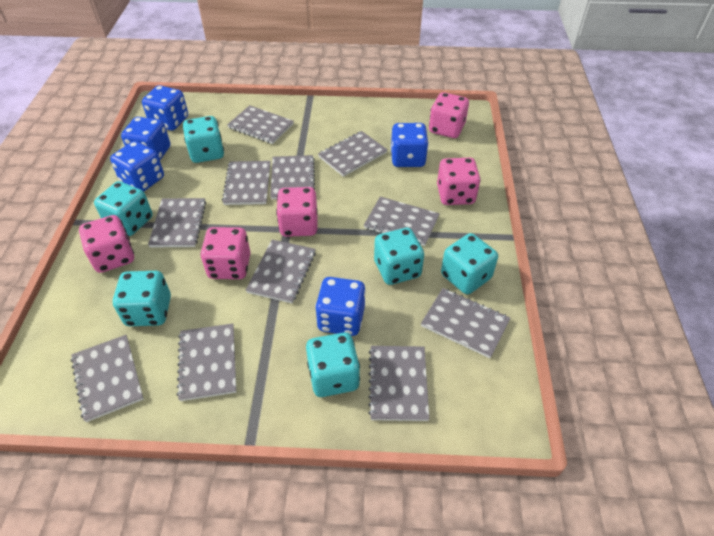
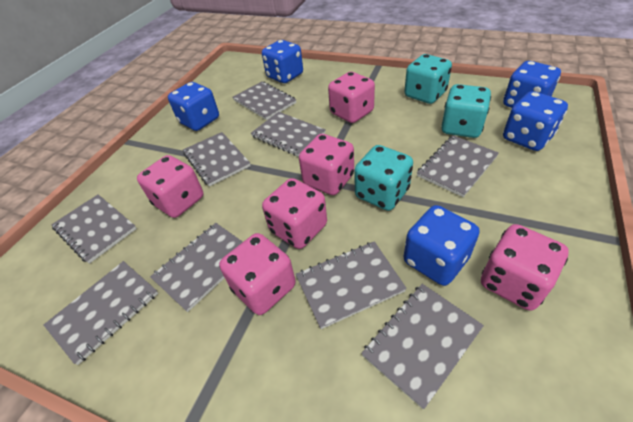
grey notebook: 11 -> 9
pink dice: 5 -> 6
turquoise dice: 6 -> 3

